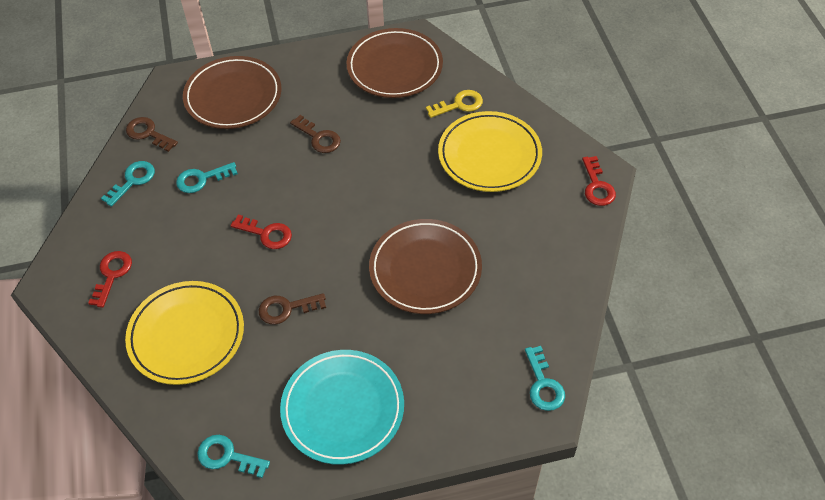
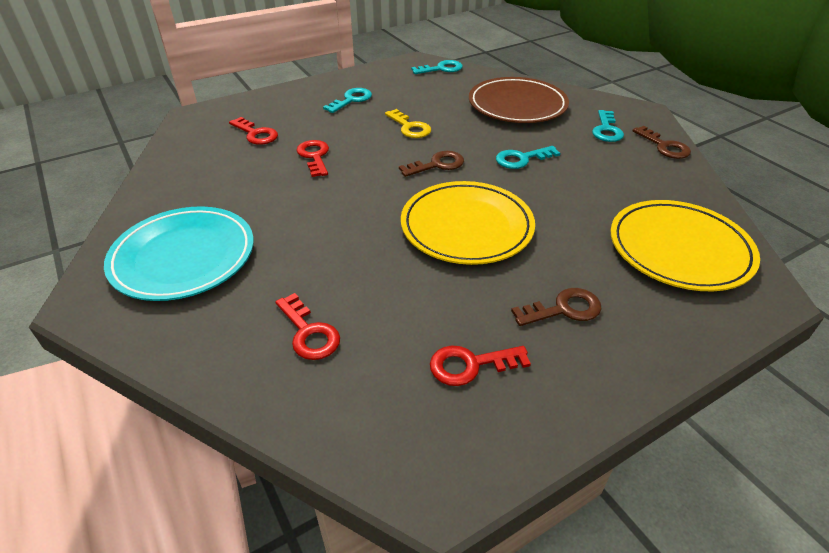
brown plate: 3 -> 1
red key: 3 -> 4

